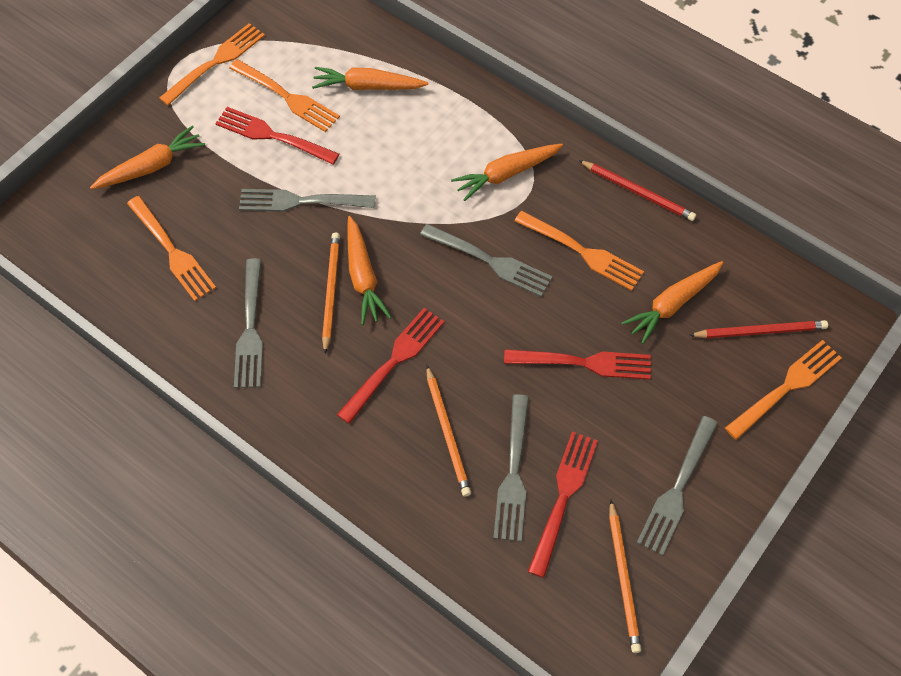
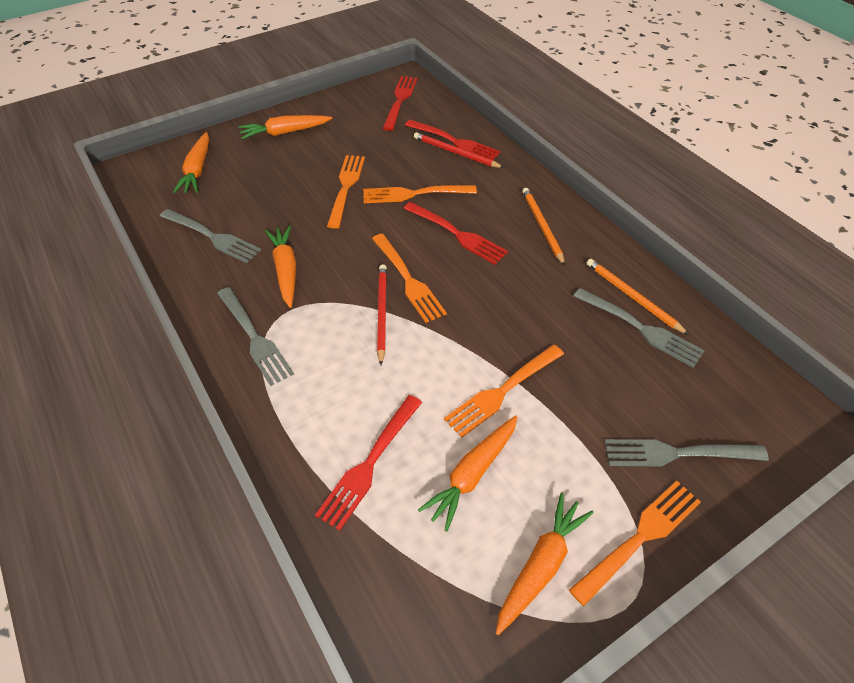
grey fork: 5 -> 4
orange pencil: 3 -> 2

